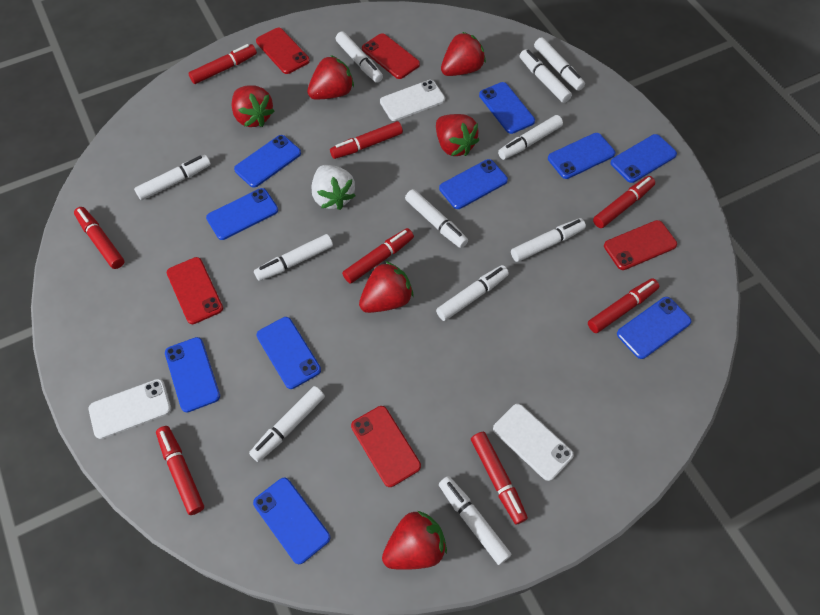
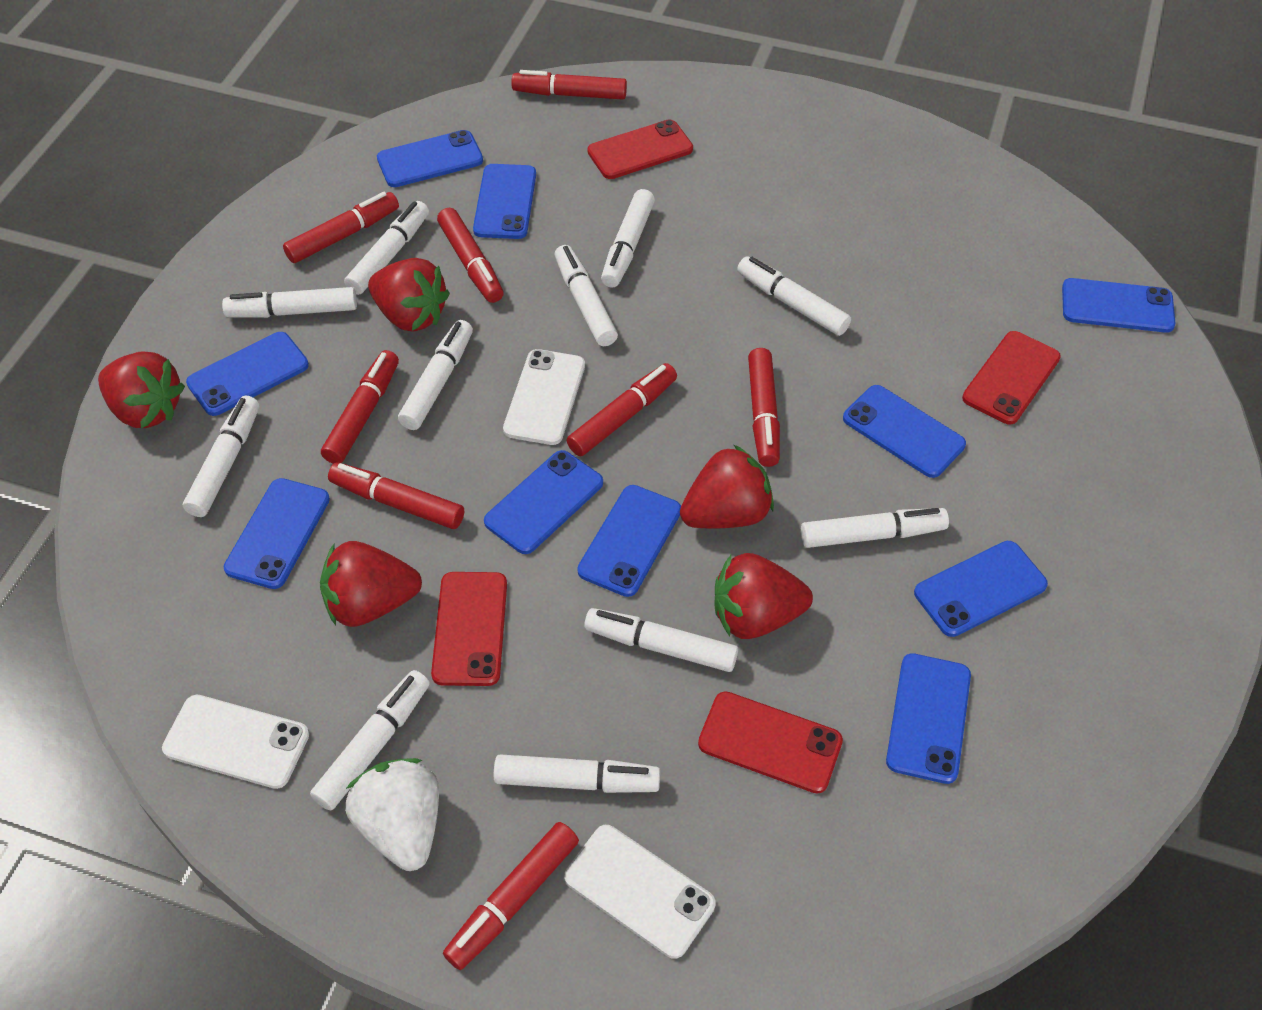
red phone: 5 -> 4
red strawberry: 6 -> 5

